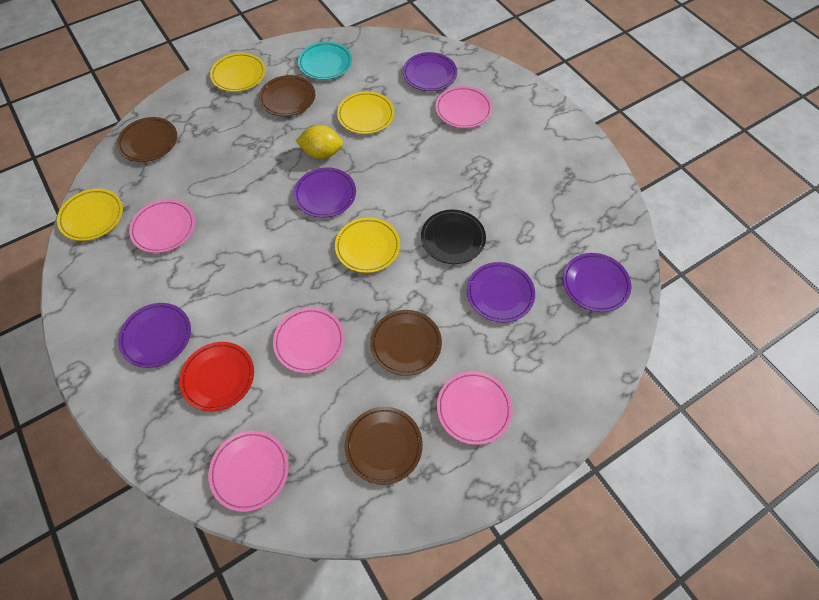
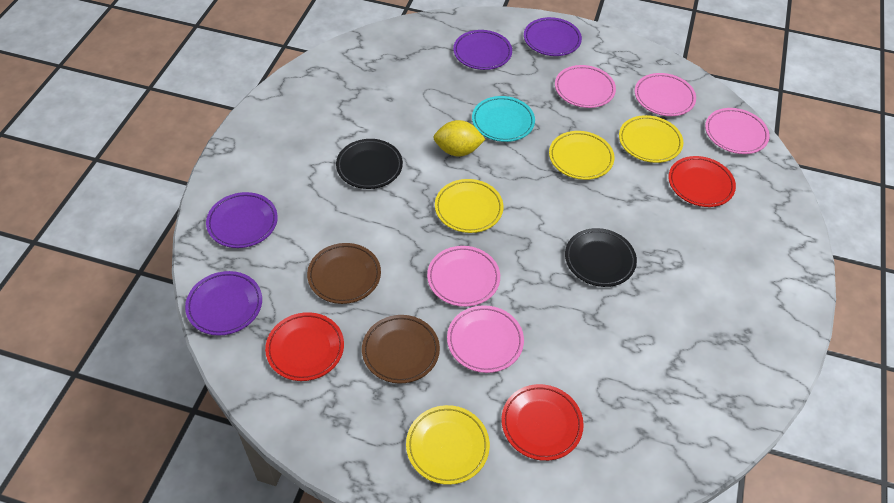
black plate: 1 -> 2
brown plate: 4 -> 2
purple plate: 5 -> 4
red plate: 1 -> 3

